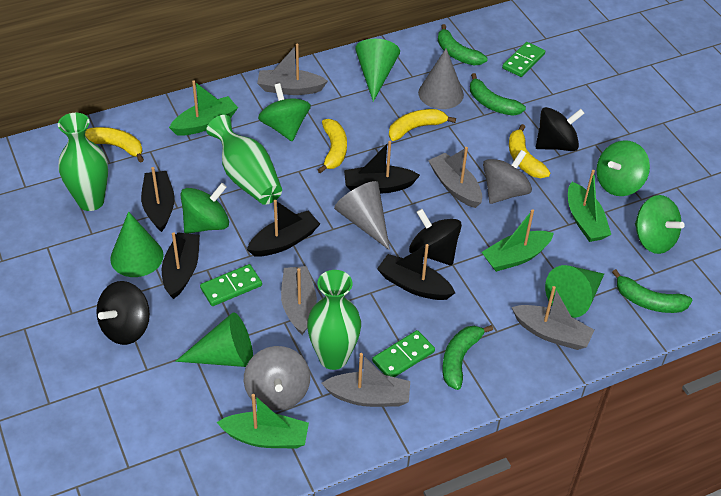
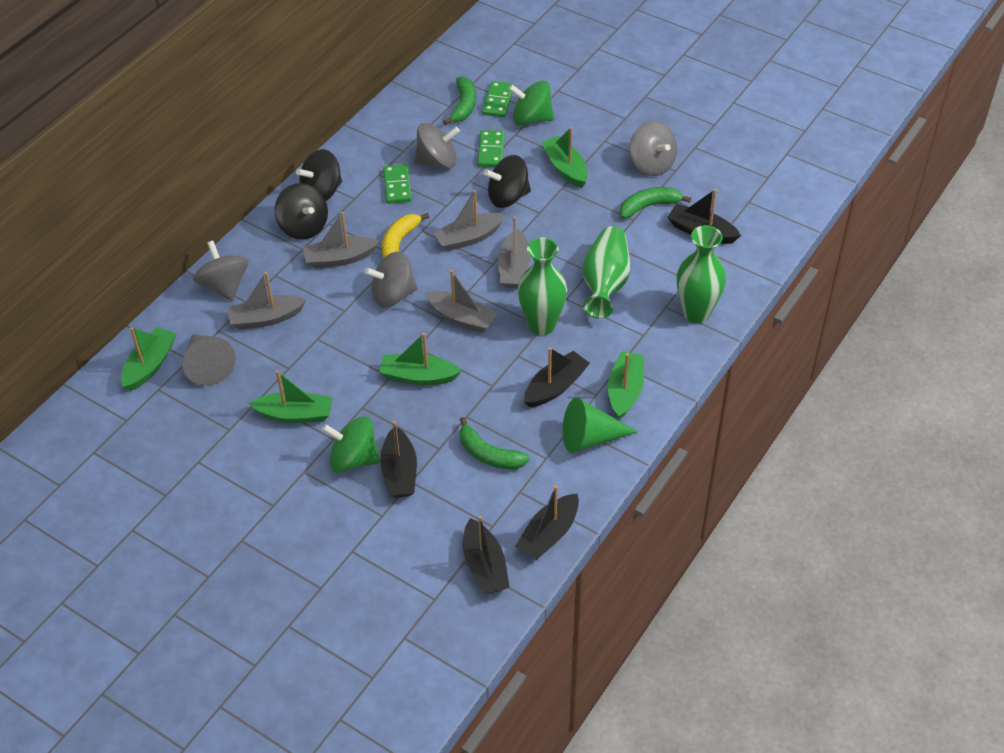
green banana: 4 -> 3
green boat: 4 -> 5
green cone: 4 -> 1
green spinning top: 4 -> 2
grey cone: 2 -> 1
grey spinning top: 2 -> 4
yellow banana: 4 -> 1

